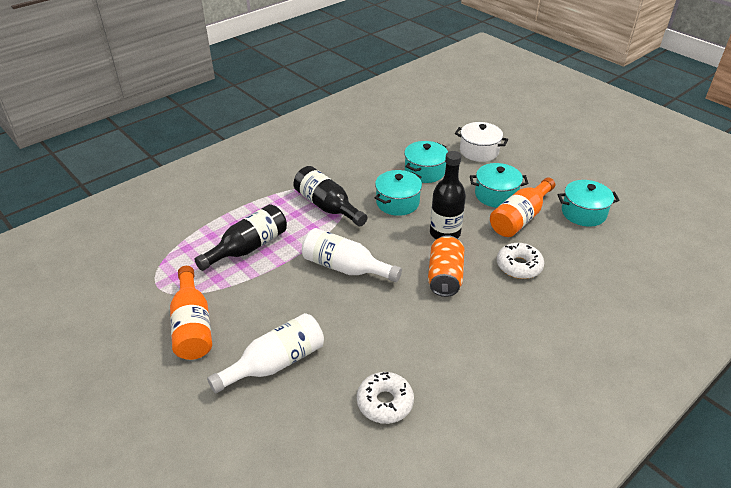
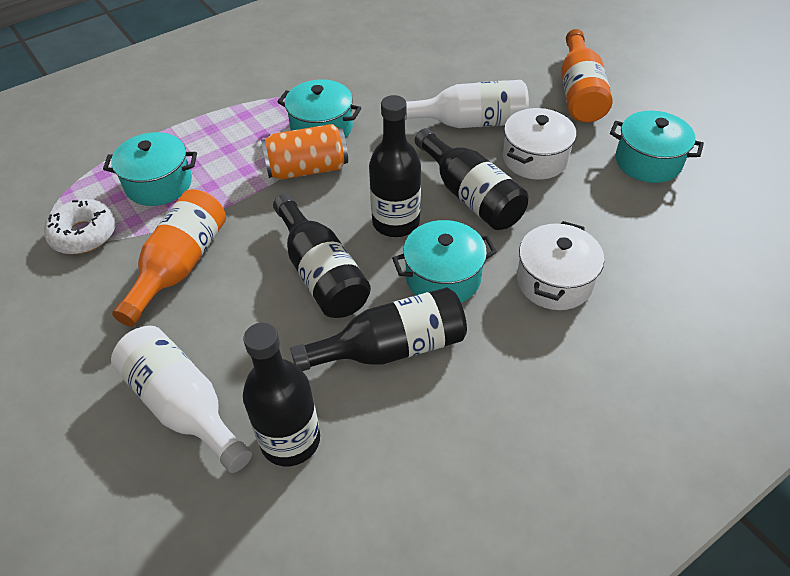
black bottle: 3 -> 5
white donut: 2 -> 1
white pot: 1 -> 2

